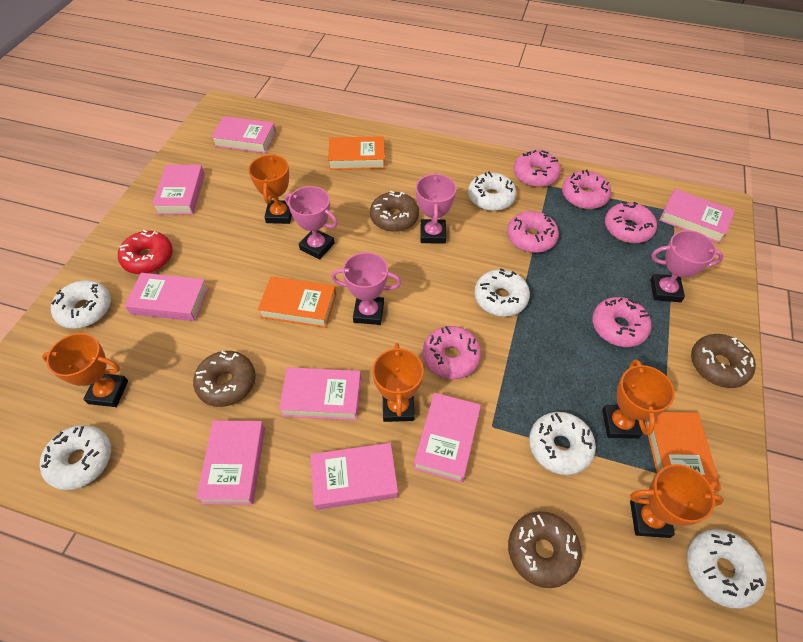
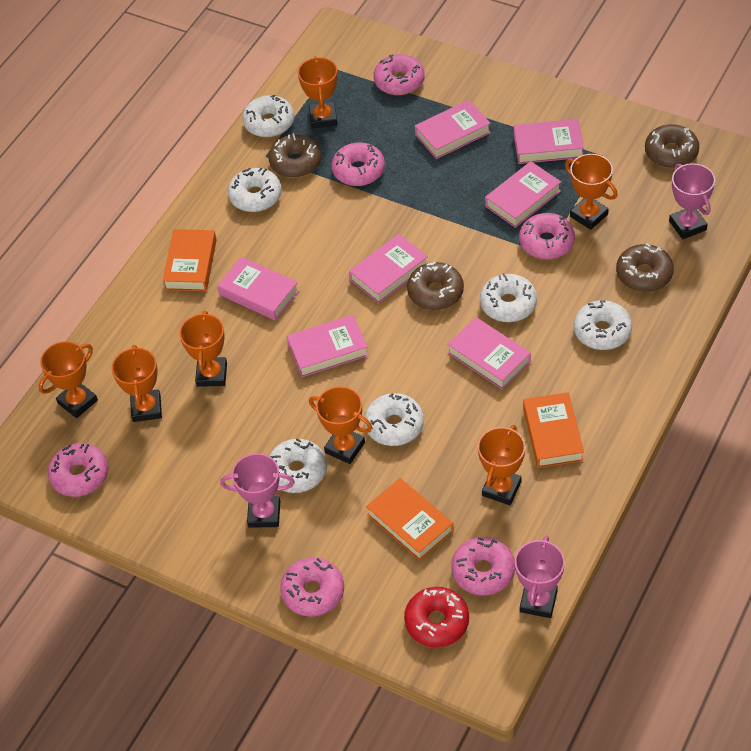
orange trophy: 5 -> 7
pink book: 8 -> 7
pink trophy: 4 -> 3

